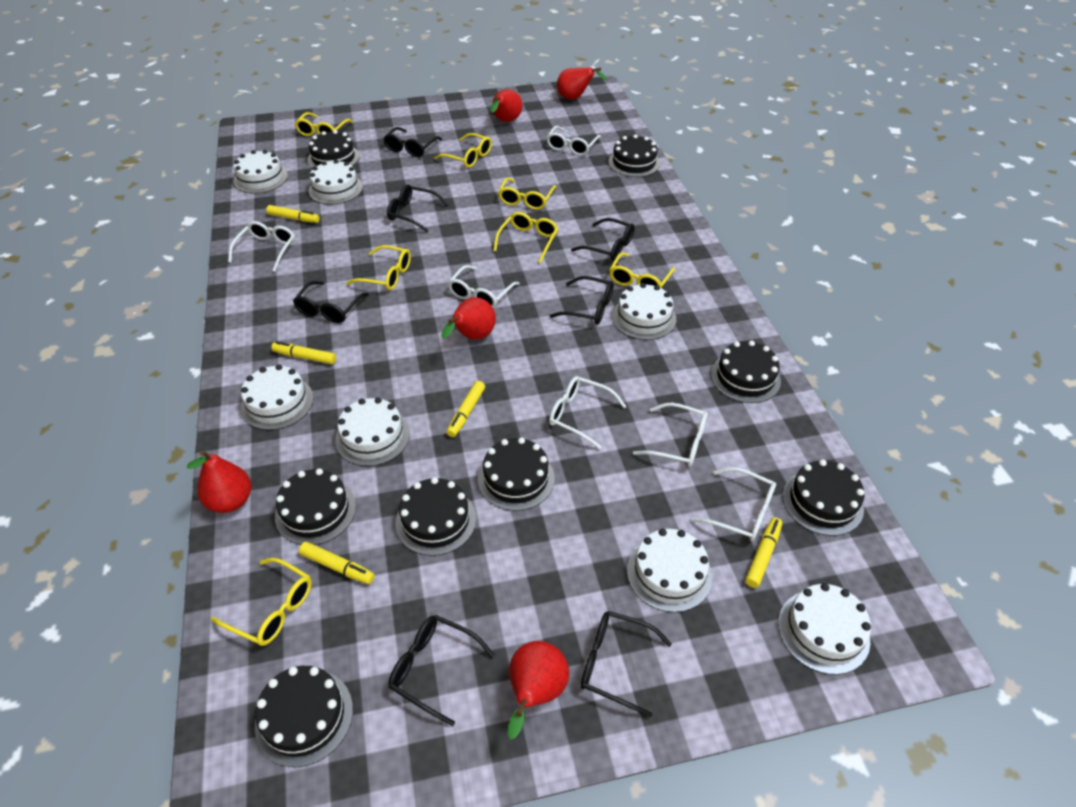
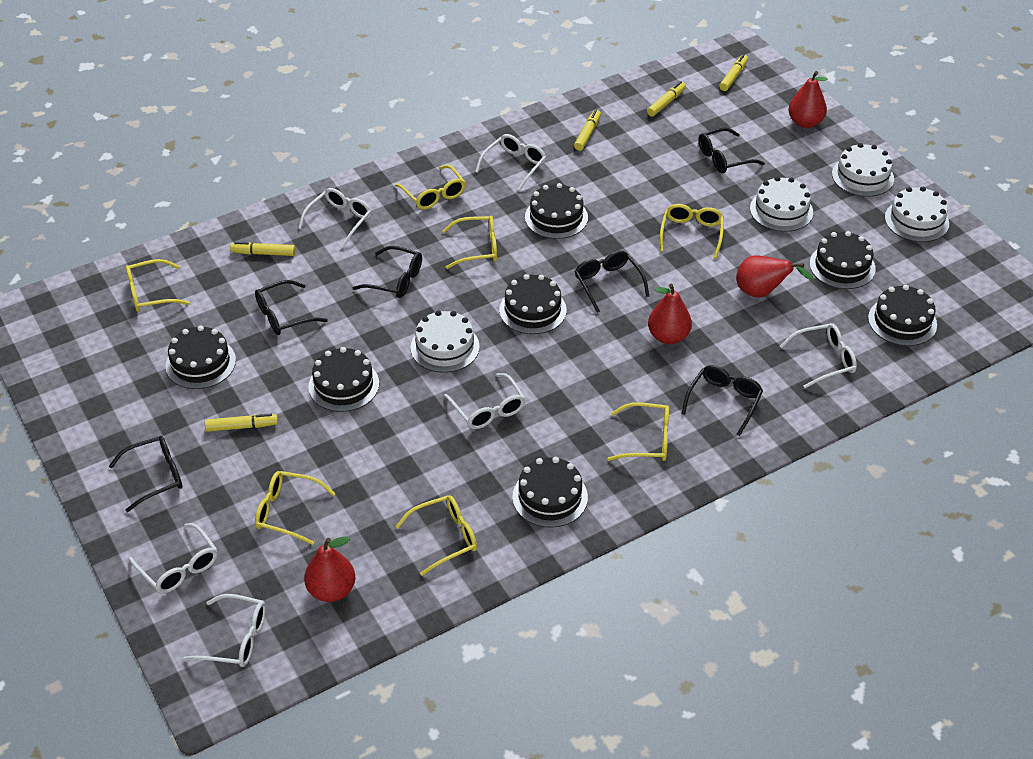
black cake: 8 -> 7
black glasses: 7 -> 6
red pear: 5 -> 4
white cake: 7 -> 4

